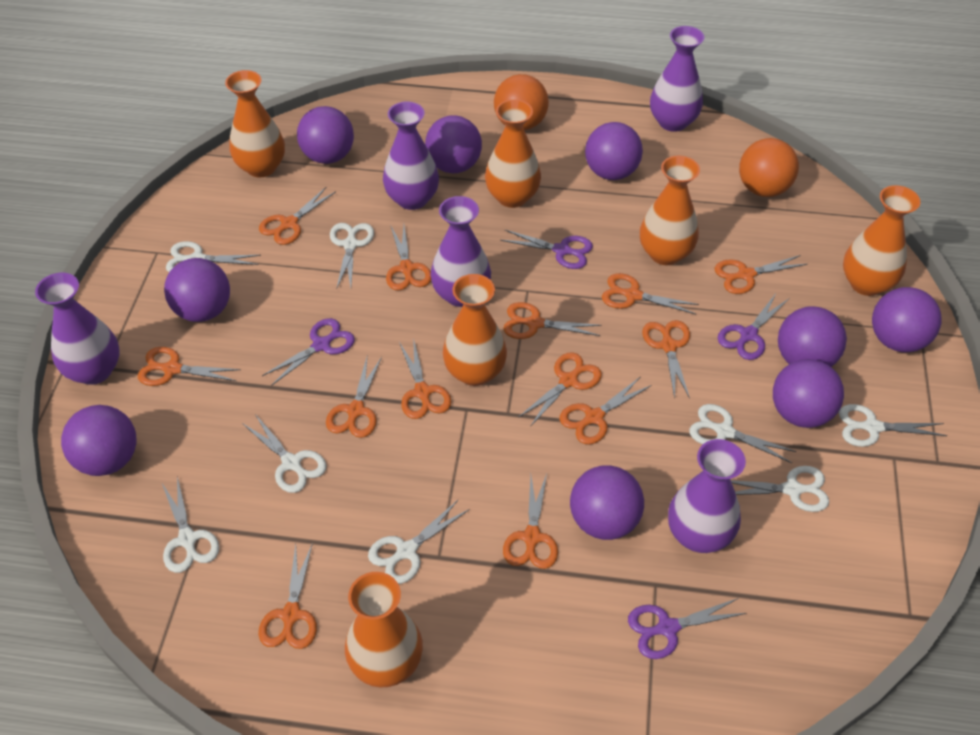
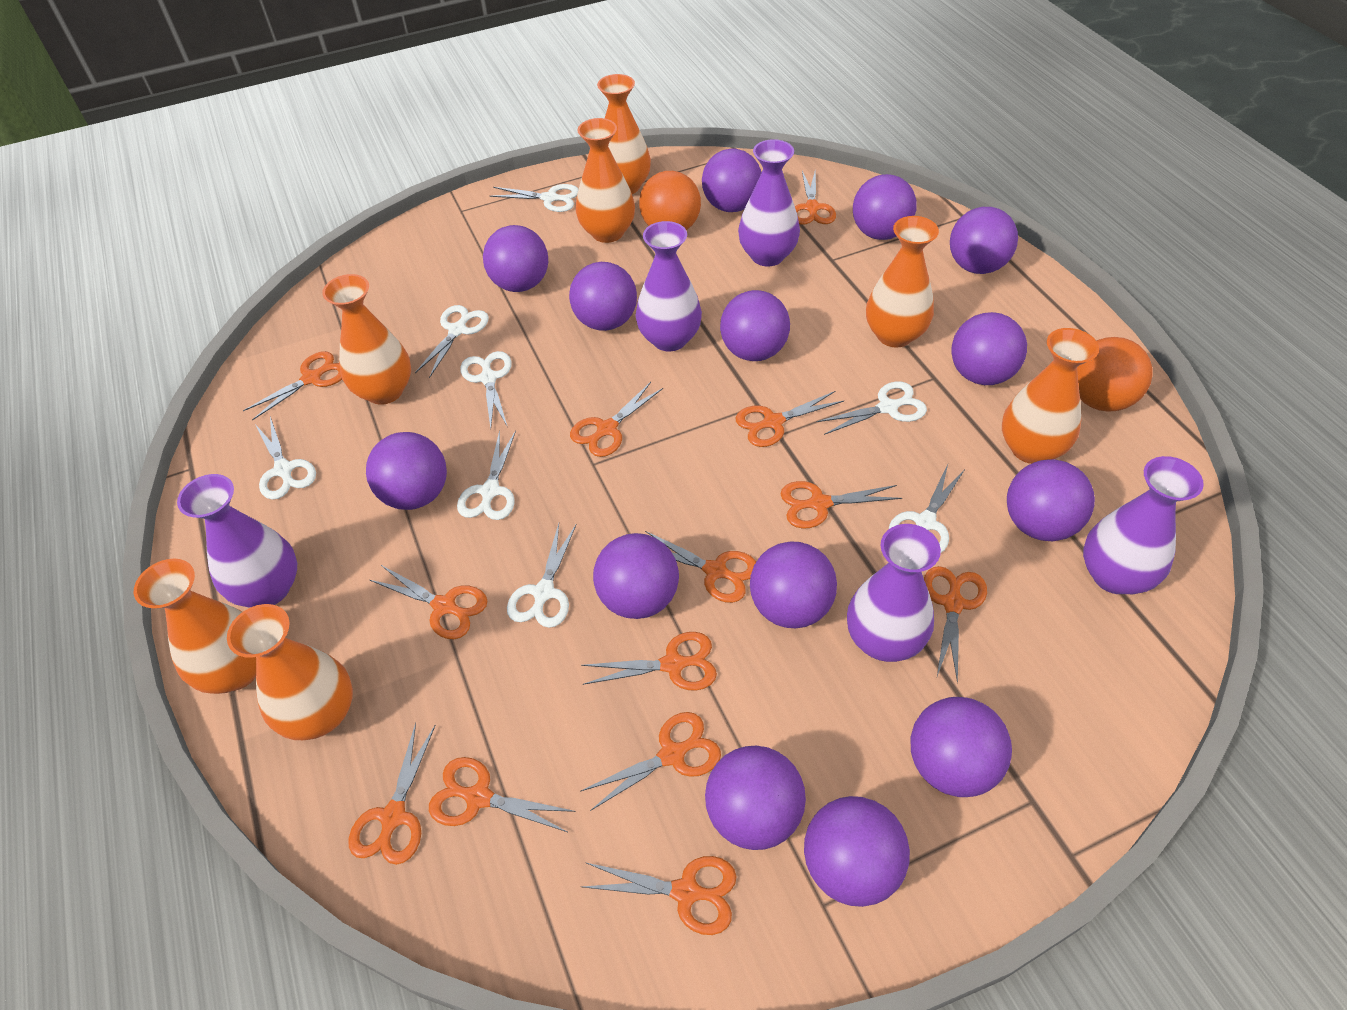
orange vase: 6 -> 7
purple ball: 9 -> 14
purple scissors: 4 -> 0

